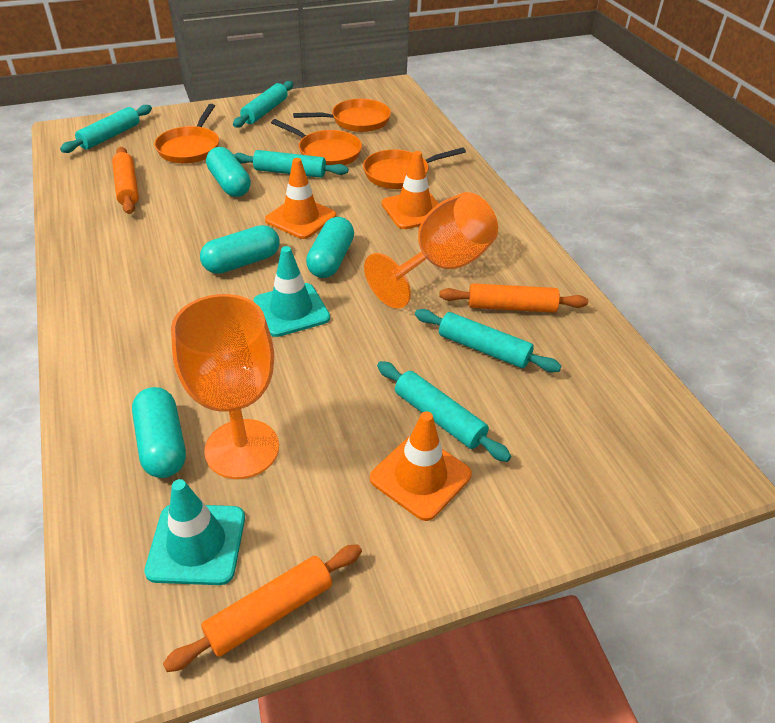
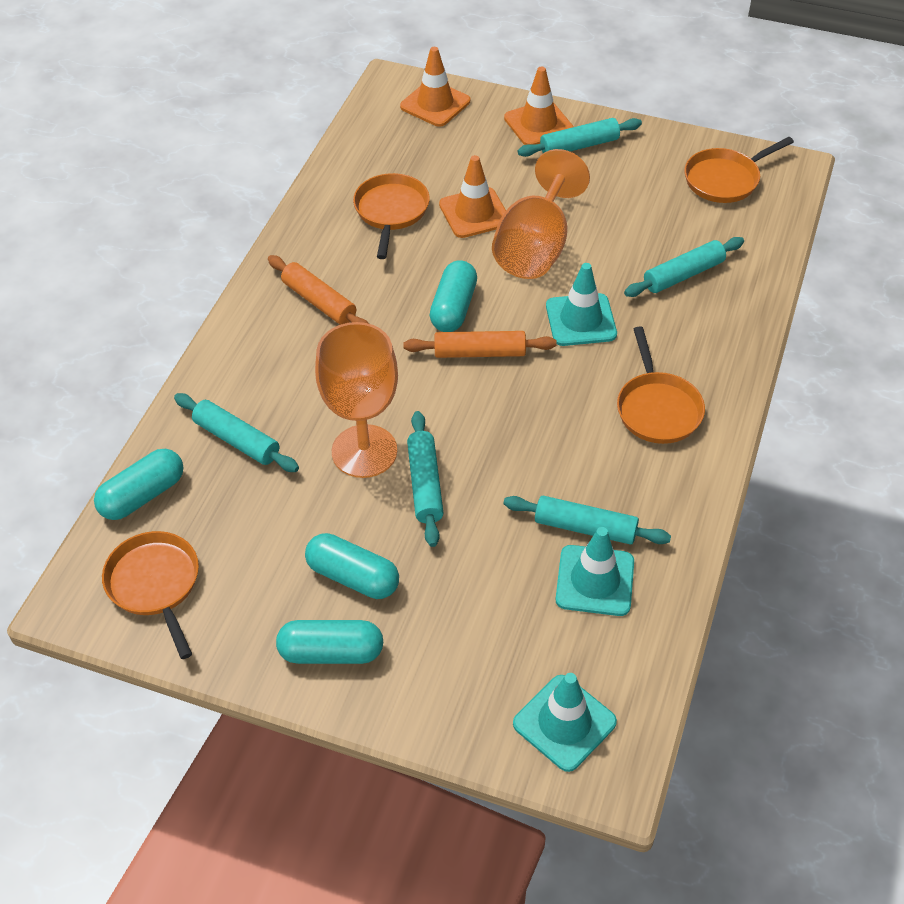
orange rolling pin: 3 -> 2
turquoise traffic cone: 2 -> 3

